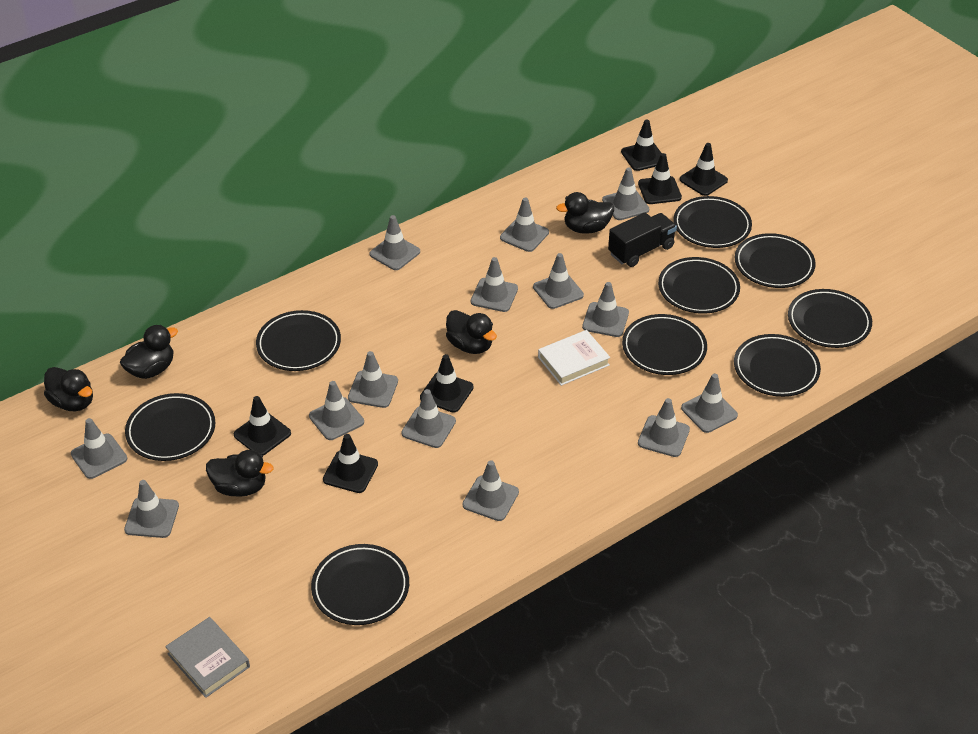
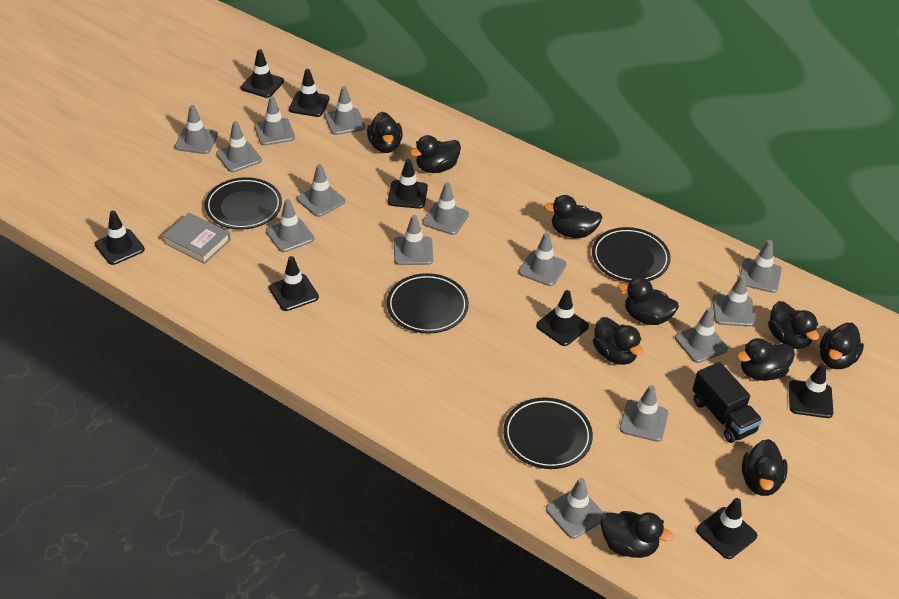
black duck: 5 -> 10
black plate: 9 -> 4
black traffic cone: 6 -> 8
white book: 1 -> 0

